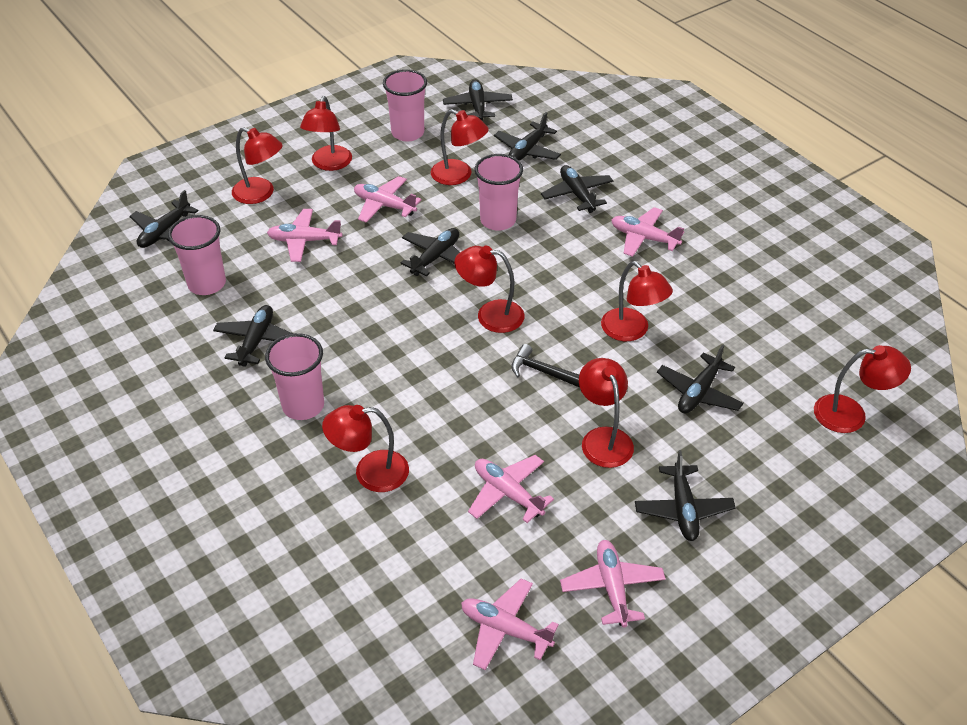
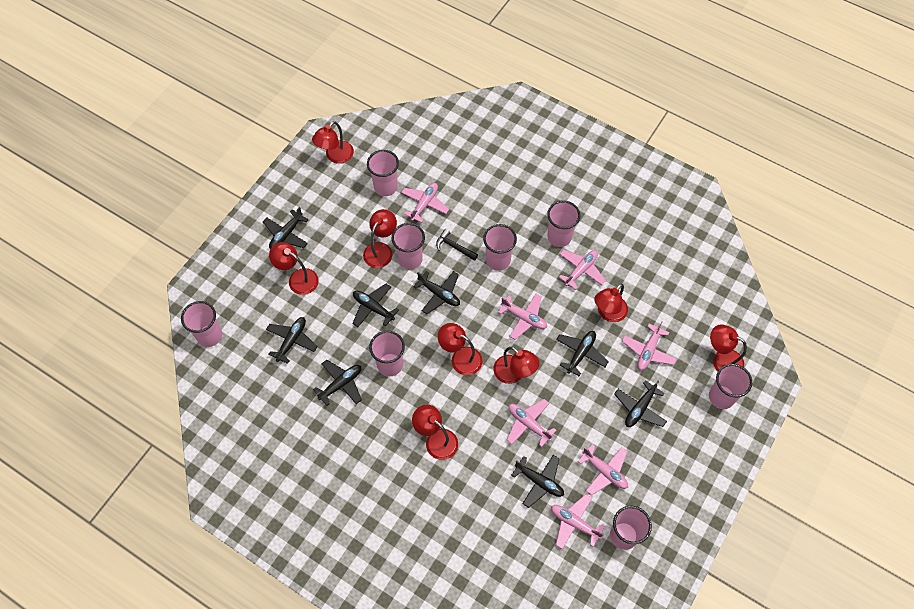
pink cup: 4 -> 8
pink plane: 6 -> 7

